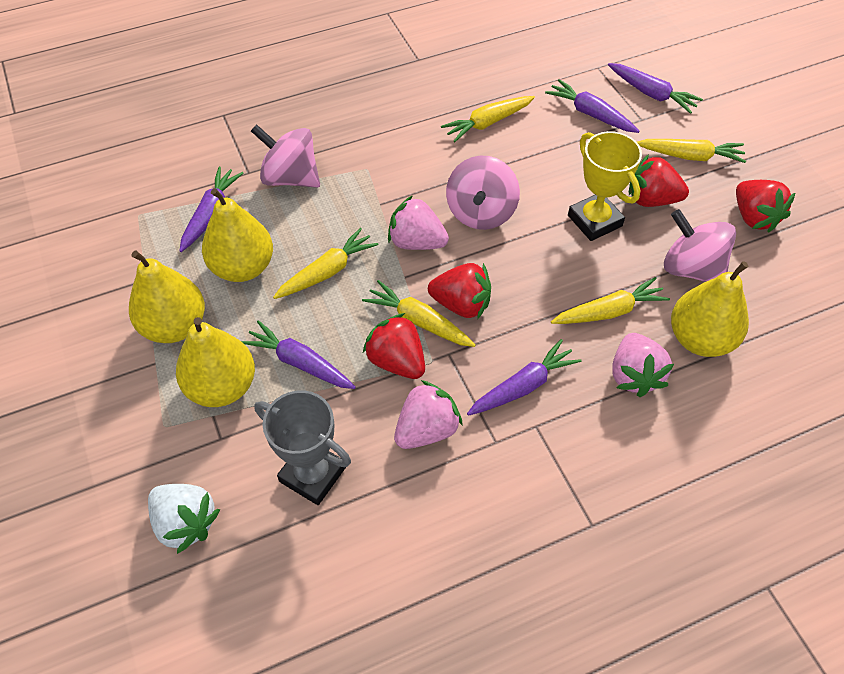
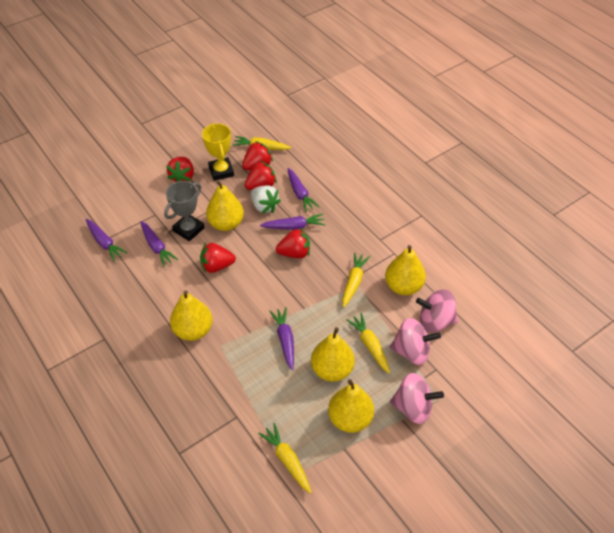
pink strawberry: 3 -> 0
red strawberry: 4 -> 5
yellow carrot: 5 -> 4
yellow pear: 4 -> 5

